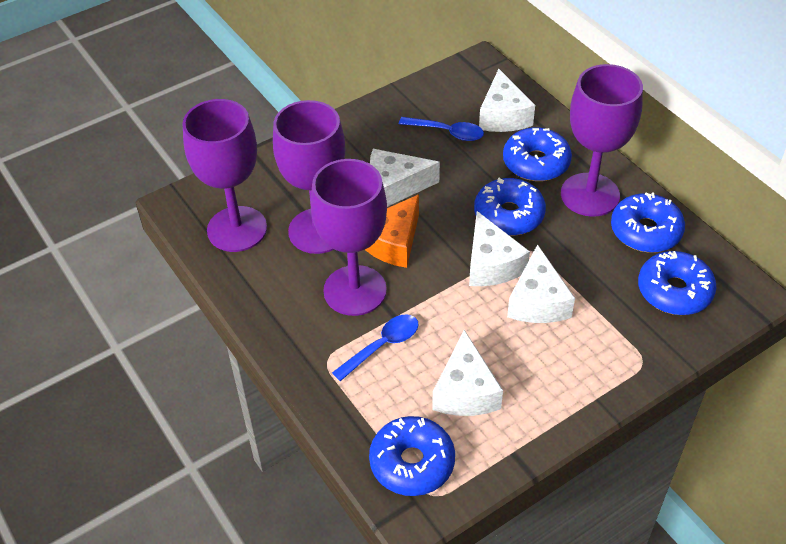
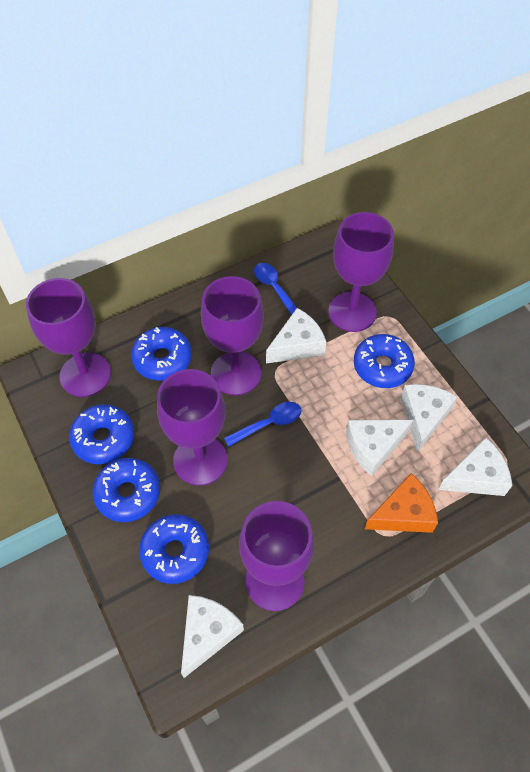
purple goblet: 4 -> 5

